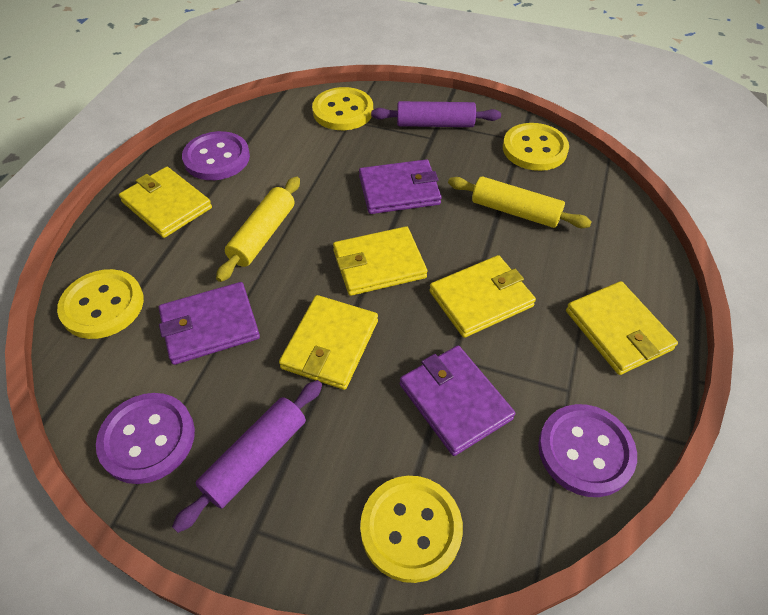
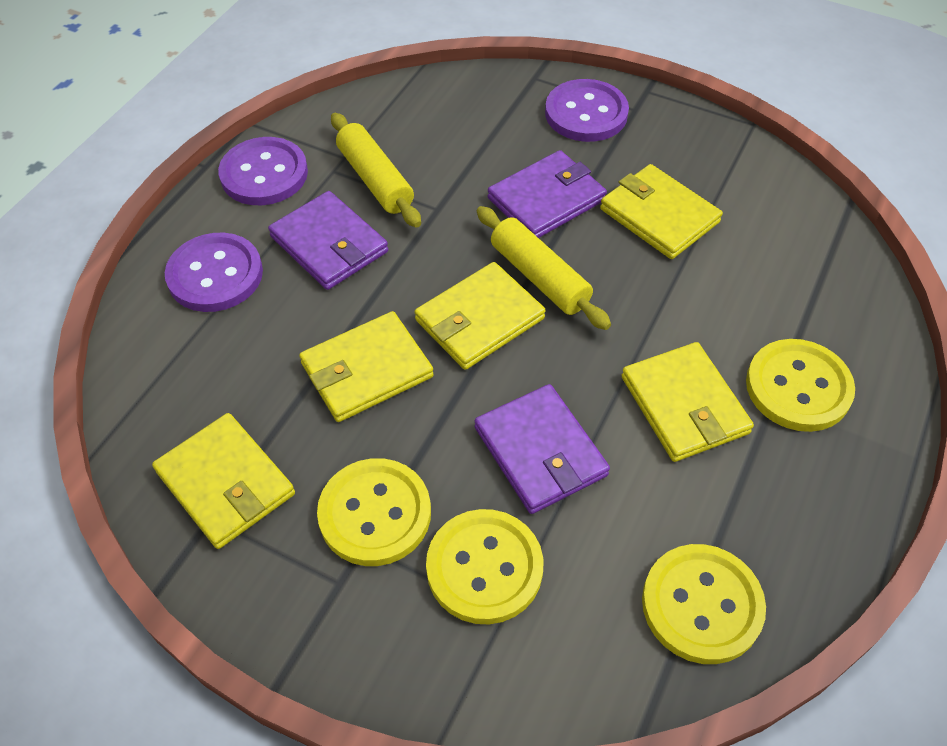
purple rolling pin: 2 -> 0

